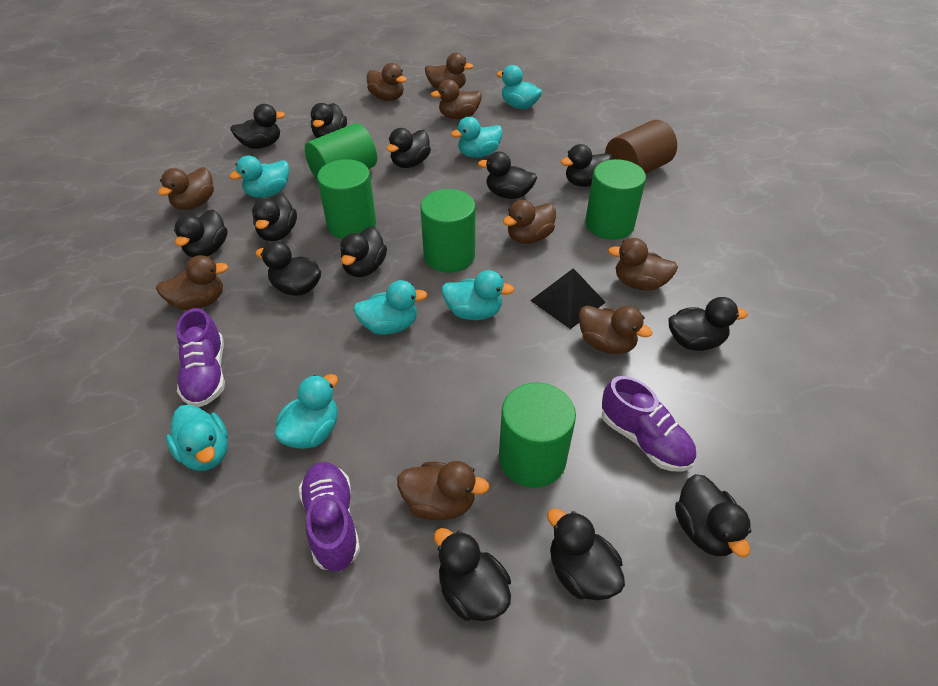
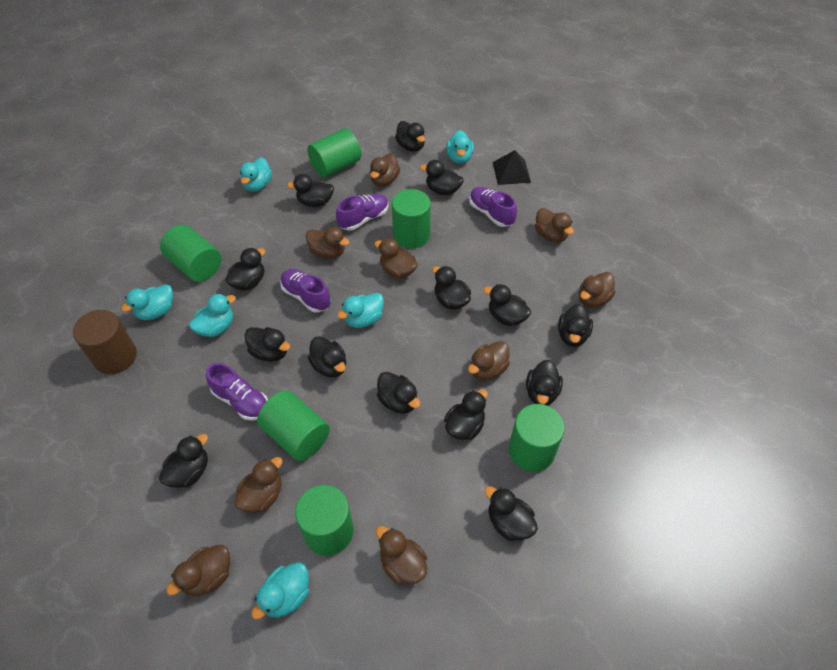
black duck: 13 -> 14
green cylinder: 5 -> 6
purple shoe: 3 -> 4
turquoise duck: 7 -> 6

